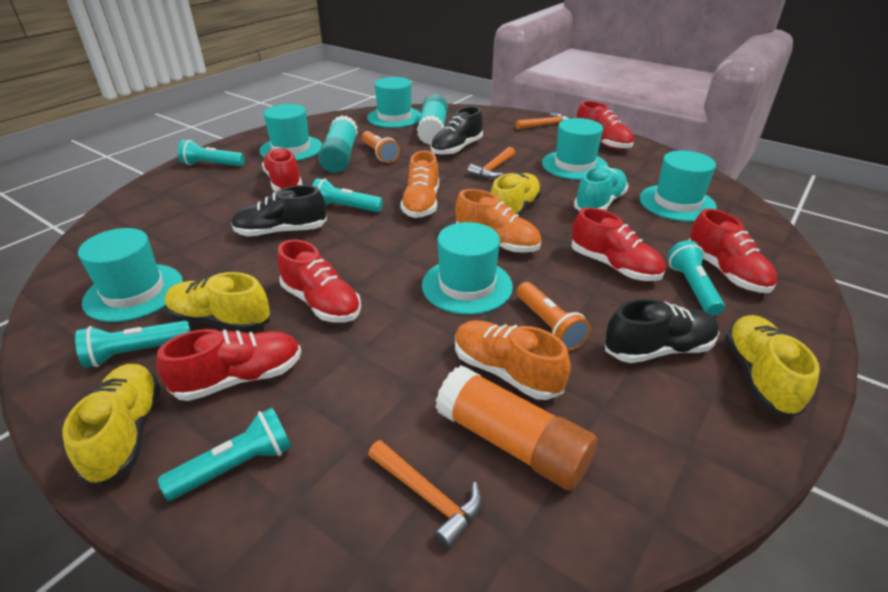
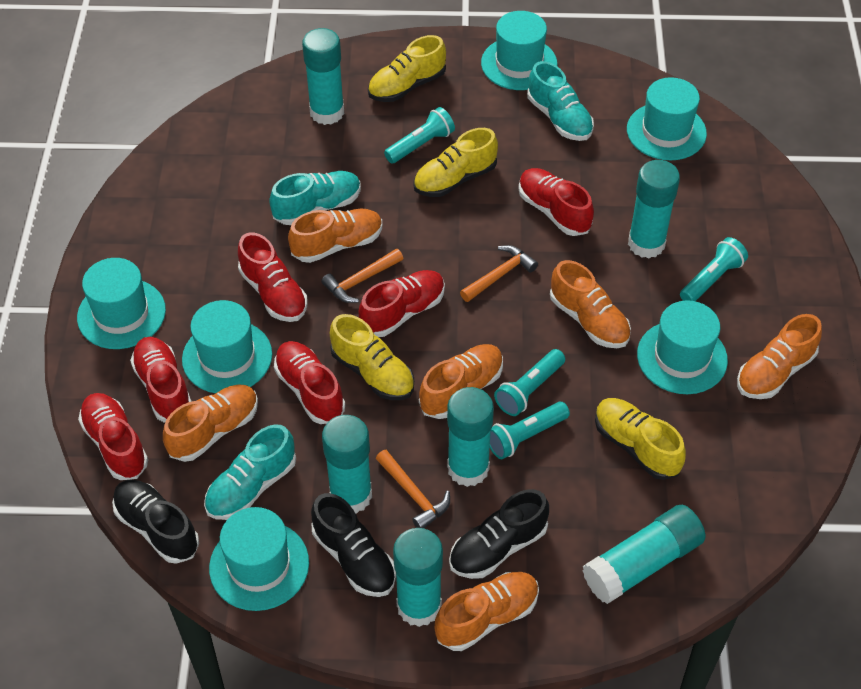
orange flashlight: 2 -> 0
orange glue stick: 1 -> 0
orange shoe: 3 -> 6
turquoise flashlight: 5 -> 4
turquoise glue stick: 2 -> 6
turquoise shoe: 1 -> 3

